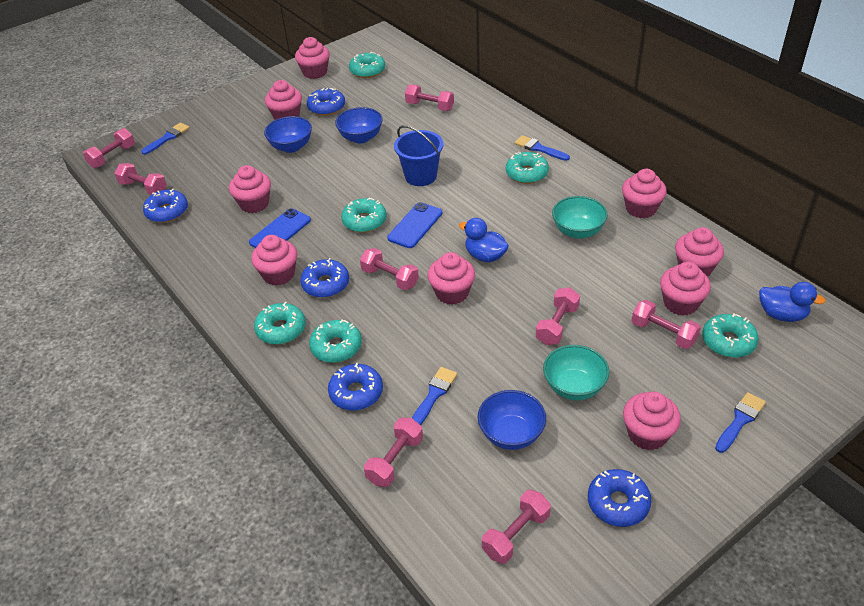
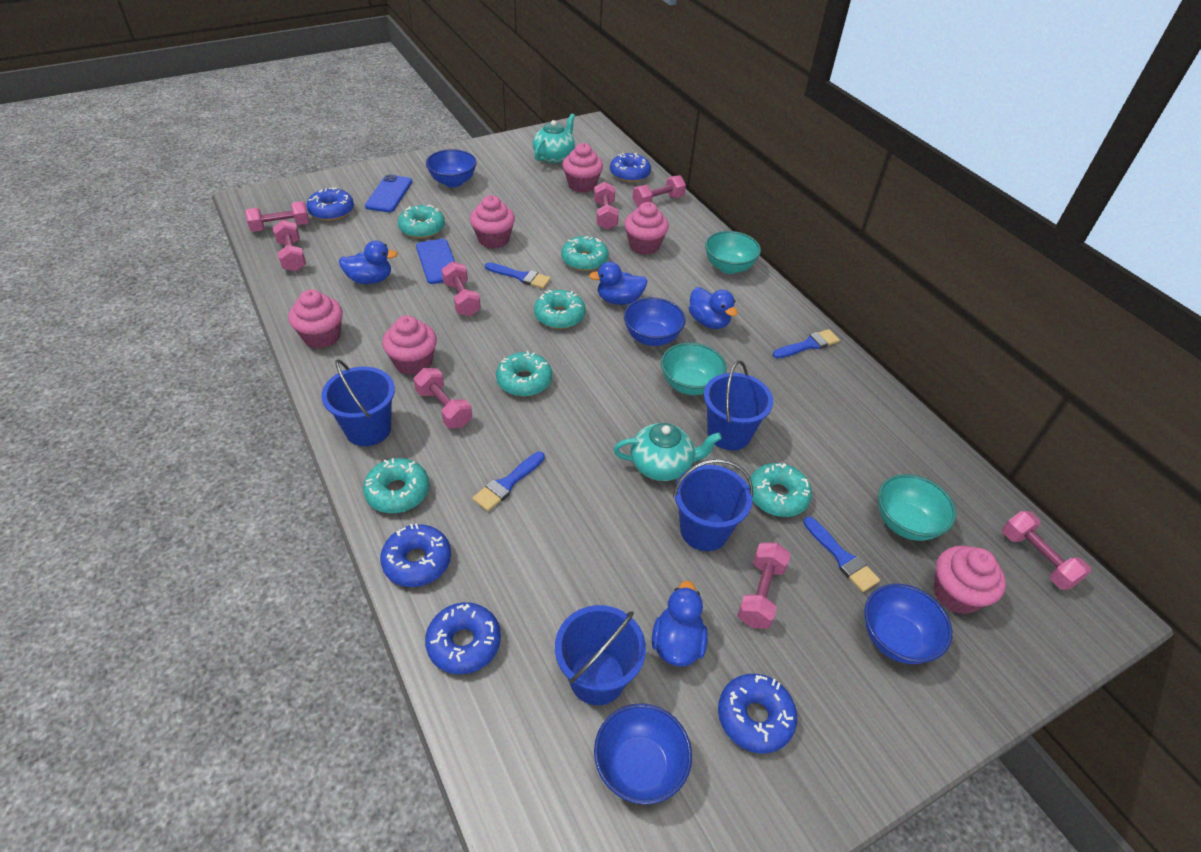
blue bowl: 3 -> 4
blue bucket: 1 -> 4
blue duck: 2 -> 4
pink cupcake: 9 -> 6
turquoise bowl: 2 -> 3
turquoise teapot: 0 -> 2

